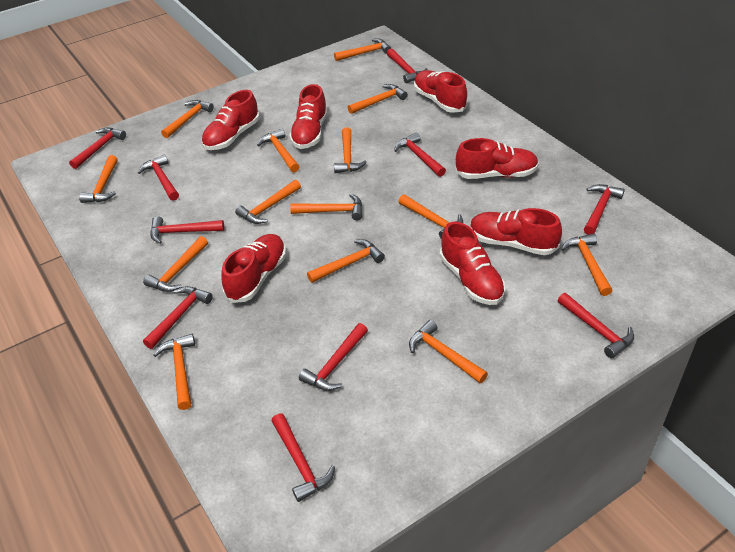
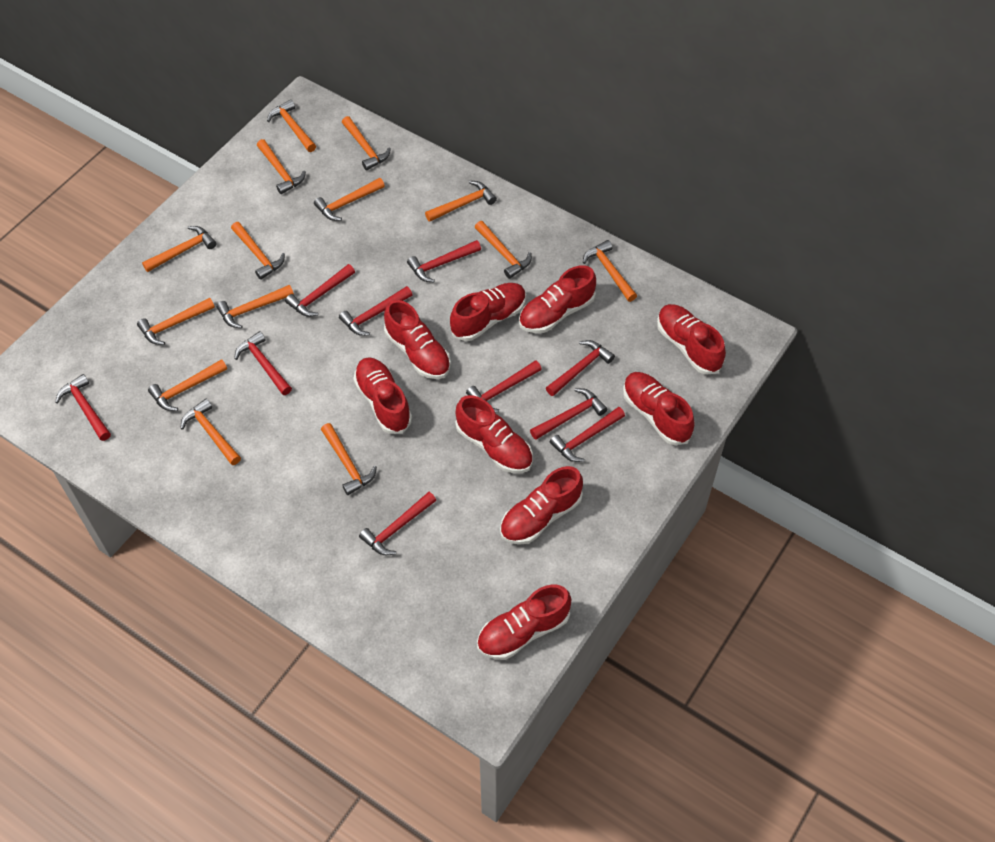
red shoe: 7 -> 9

